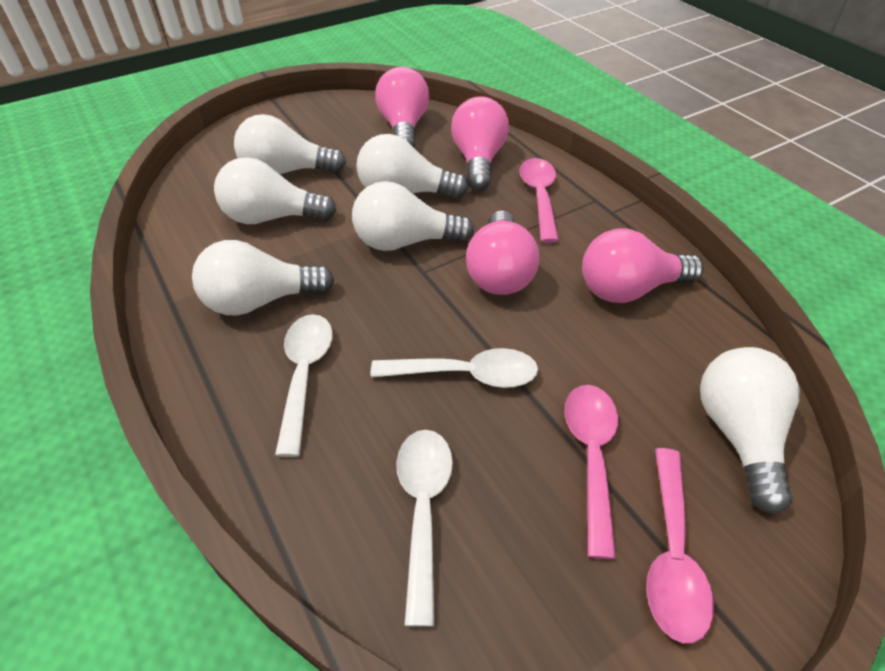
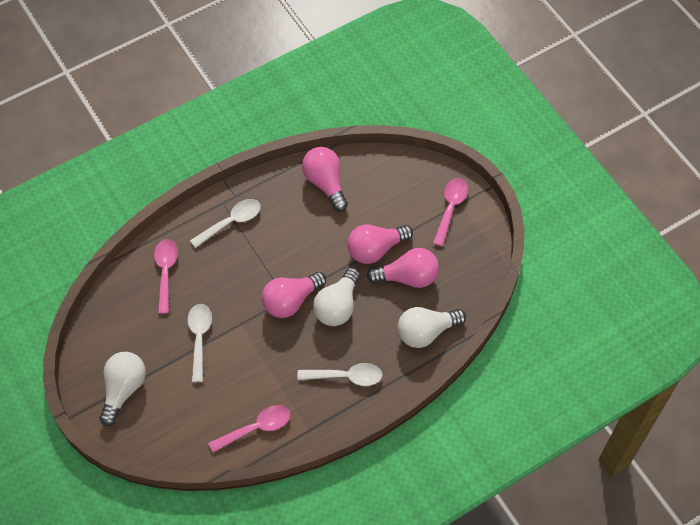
white light bulb: 6 -> 3

